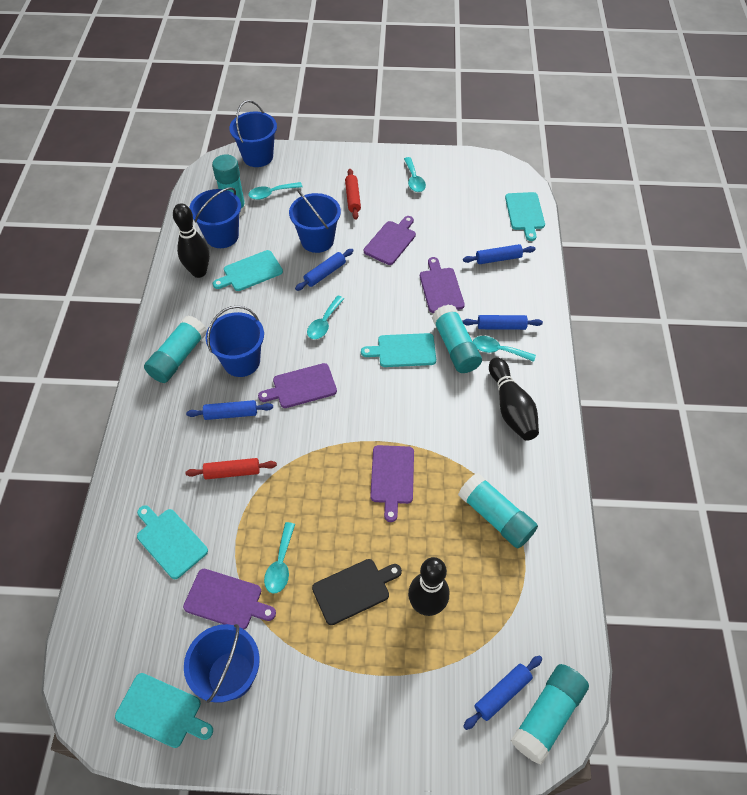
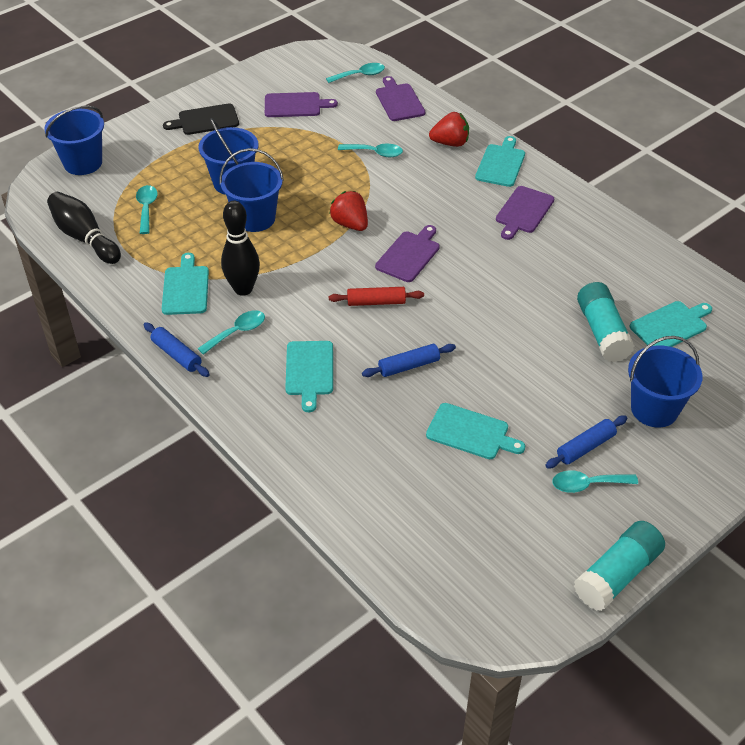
black bowling pin: 3 -> 2
blue bucket: 5 -> 4
blue rolling pin: 5 -> 3
purple cutting board: 5 -> 4
red rolling pin: 2 -> 1
red strawberry: 0 -> 2
turquoise glue stick: 5 -> 2

